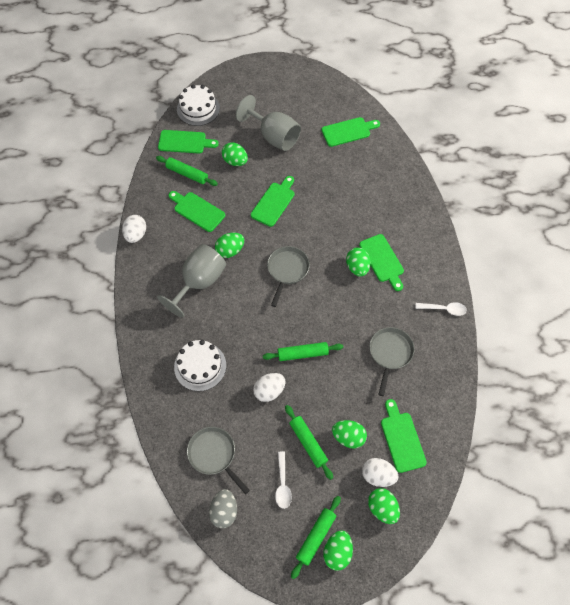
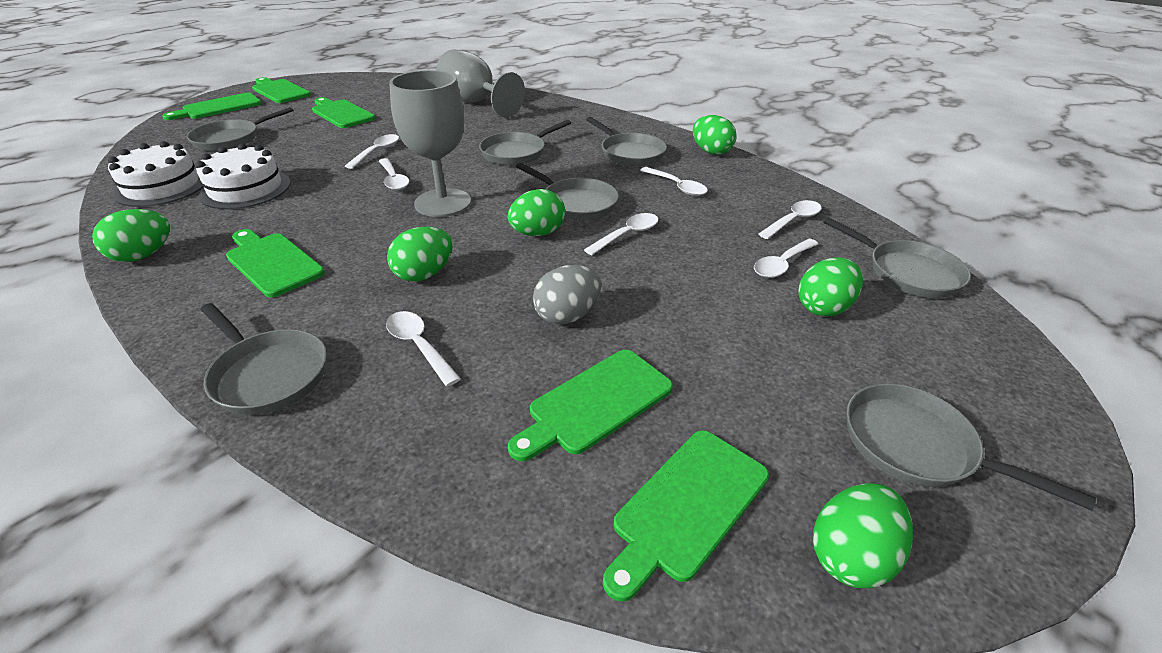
green rolling pin: 4 -> 0
grey pan: 3 -> 7
white egg: 3 -> 0
white spoon: 2 -> 7

